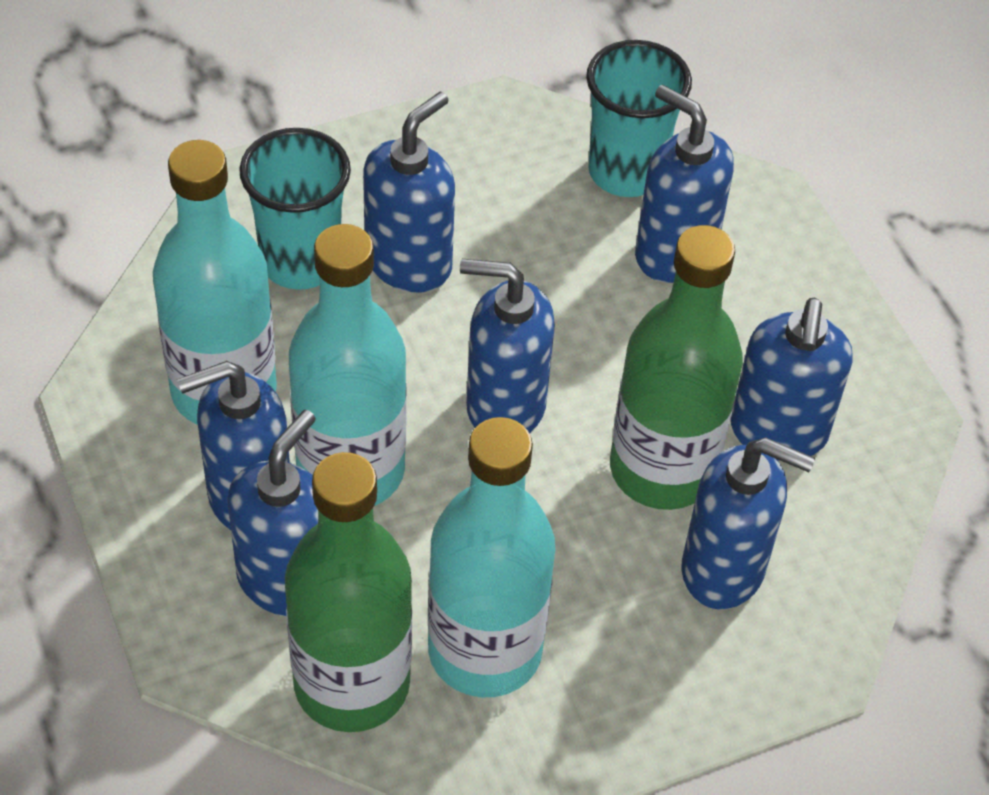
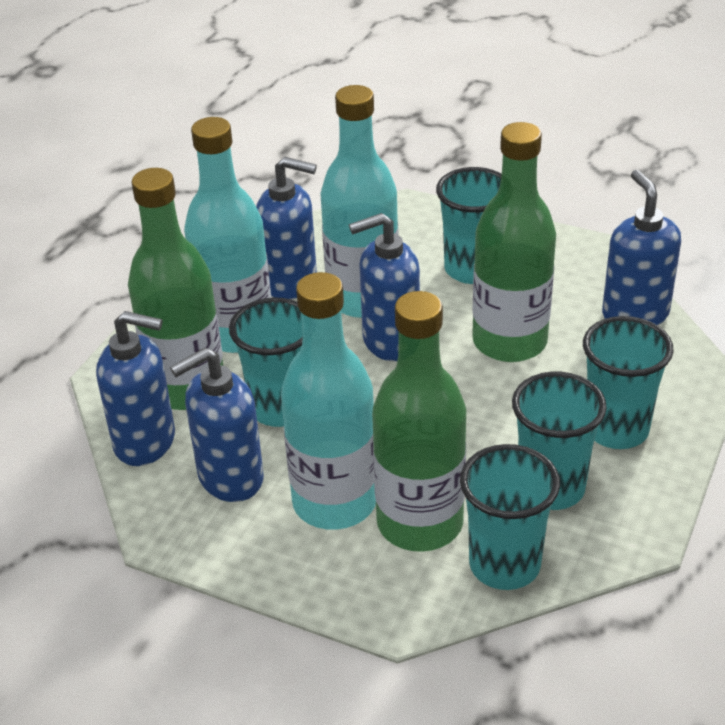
blue soap dispenser: 7 -> 5
green bottle: 2 -> 3
turquoise cup: 2 -> 5

